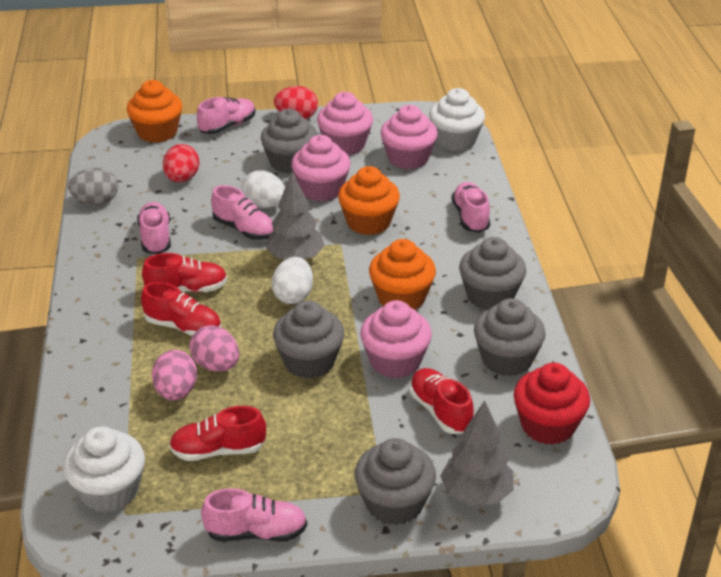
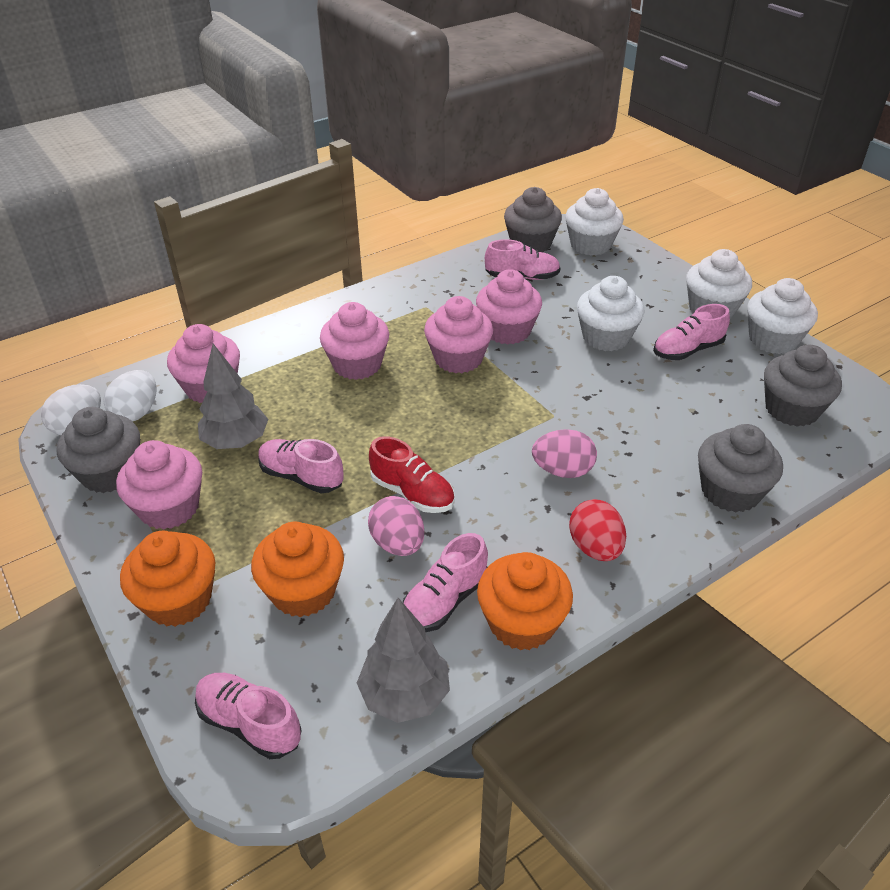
grey cupcake: 5 -> 4
grey egg: 1 -> 0
pink cupcake: 4 -> 5
red cupcake: 1 -> 0
red egg: 2 -> 1
red shoe: 4 -> 1
white cupcake: 2 -> 4

